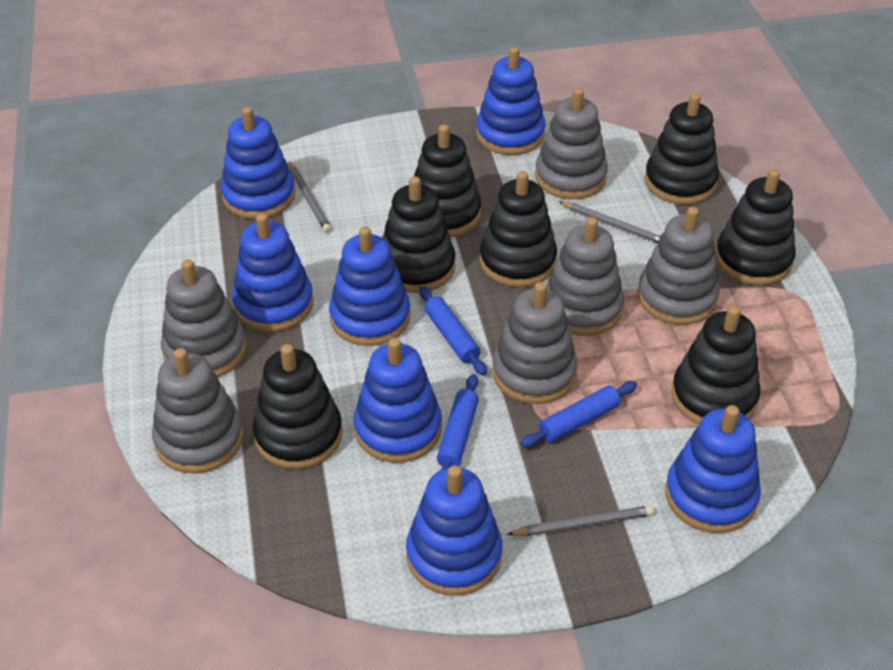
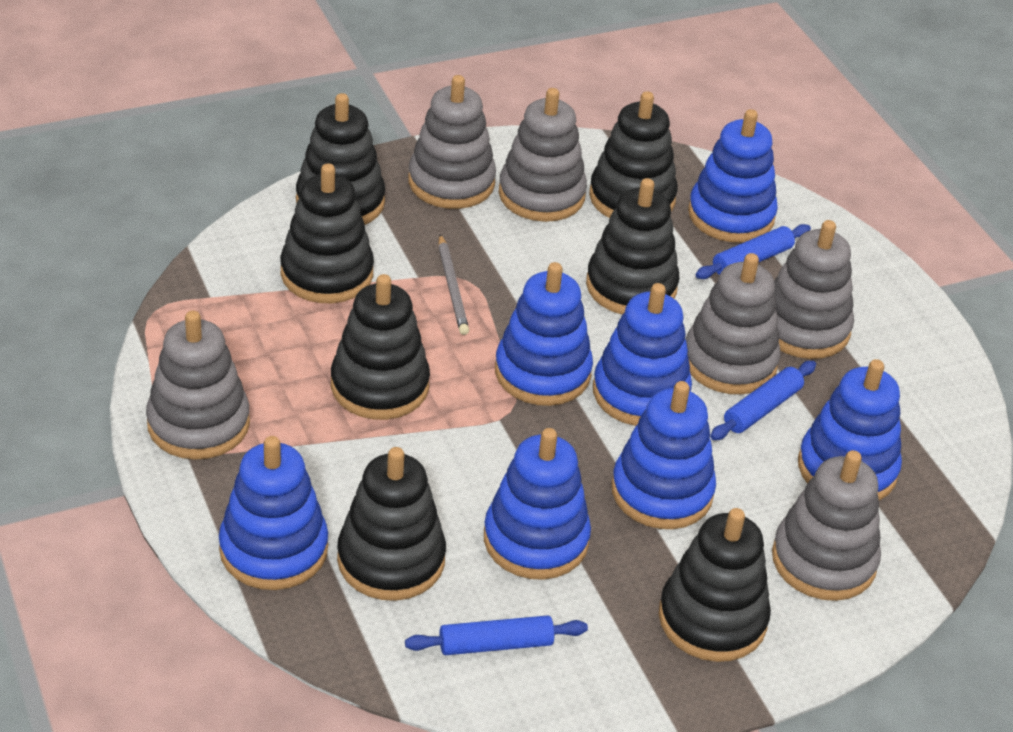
grey pencil: 3 -> 1

